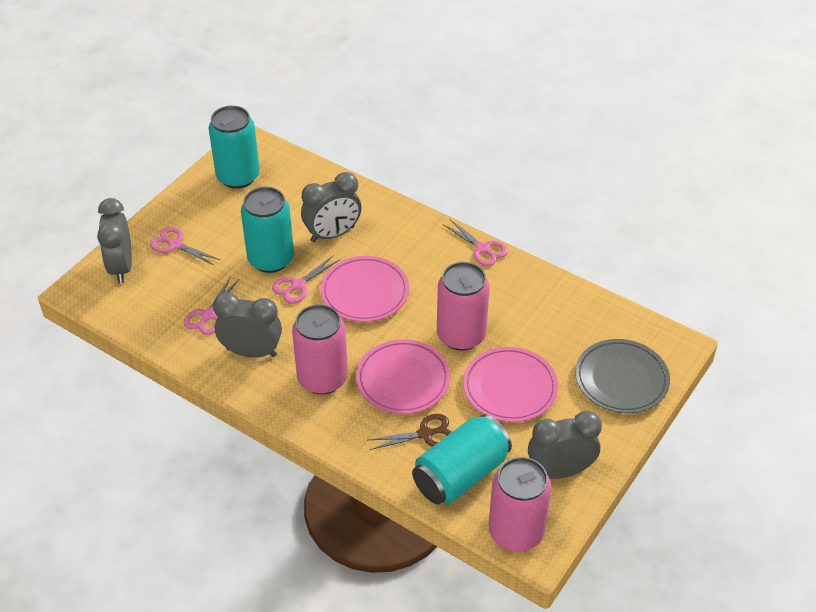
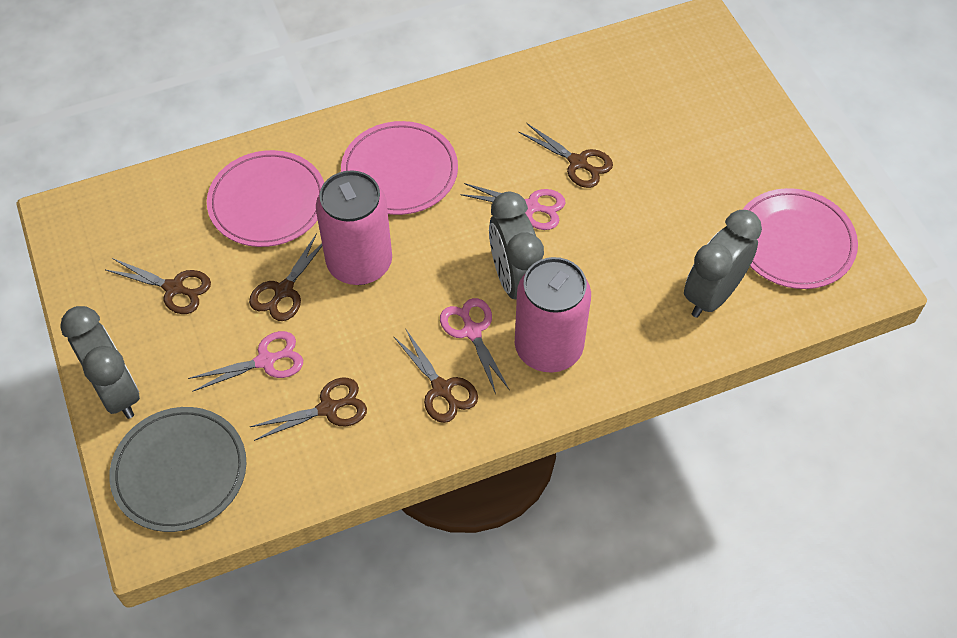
brown scissors: 1 -> 5
grey clock: 4 -> 3
pink can: 3 -> 2
pink scissors: 4 -> 3
turquoise can: 3 -> 0

